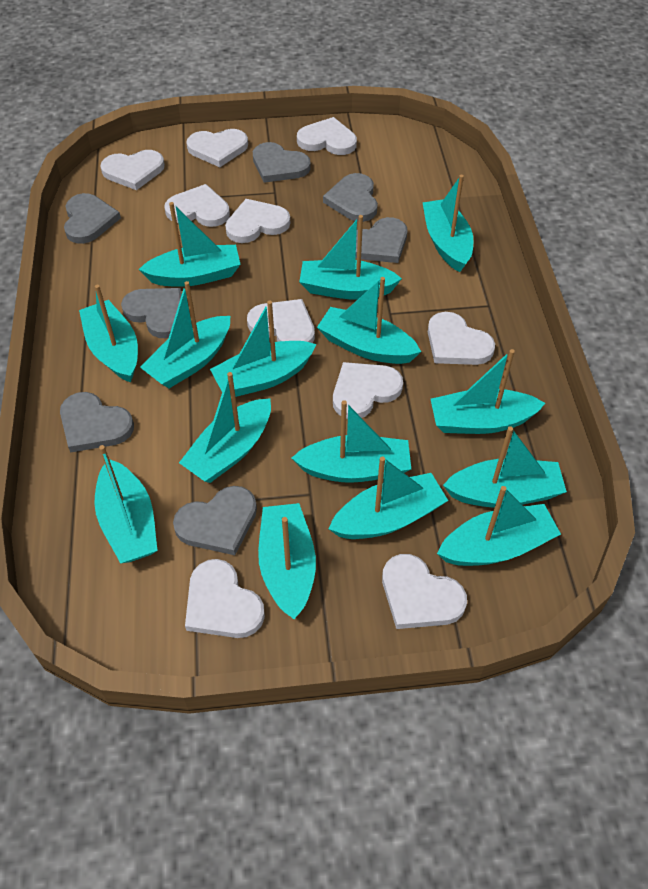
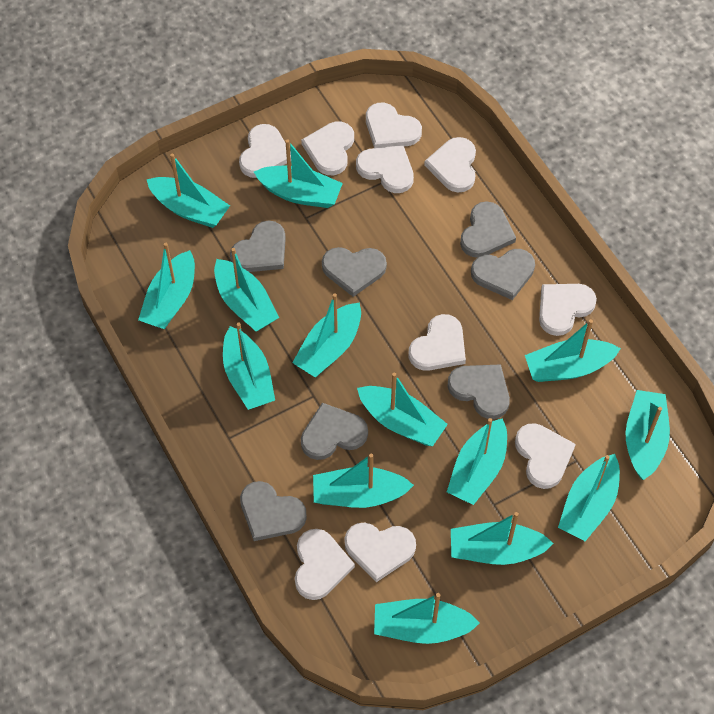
turquoise boat: 15 -> 14

